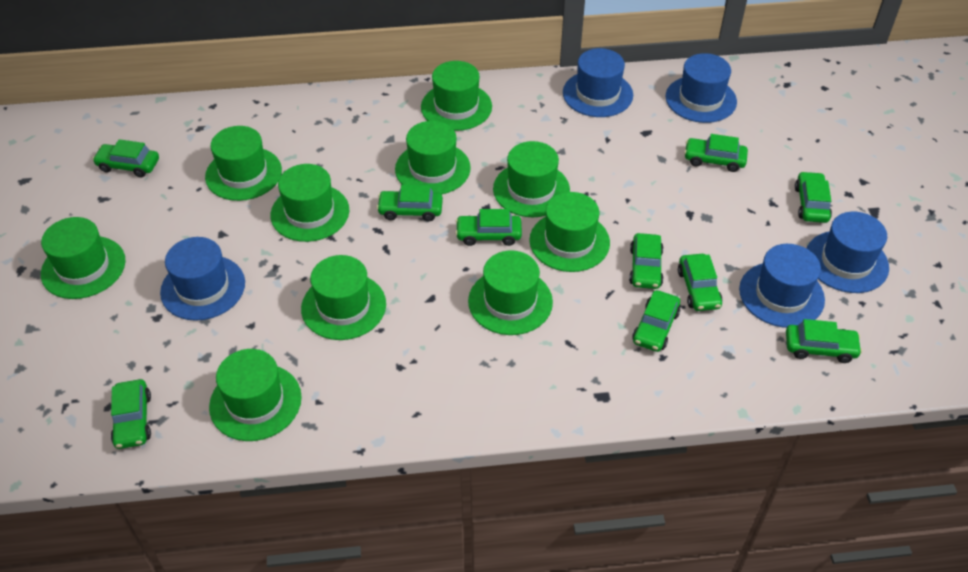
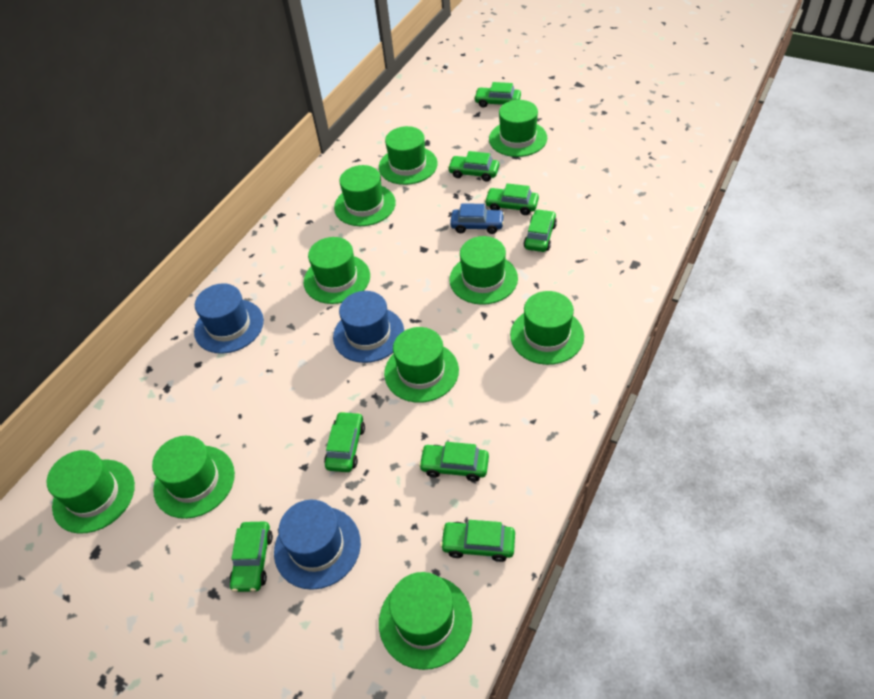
blue car: 0 -> 1
blue hat: 5 -> 3
green car: 10 -> 8

